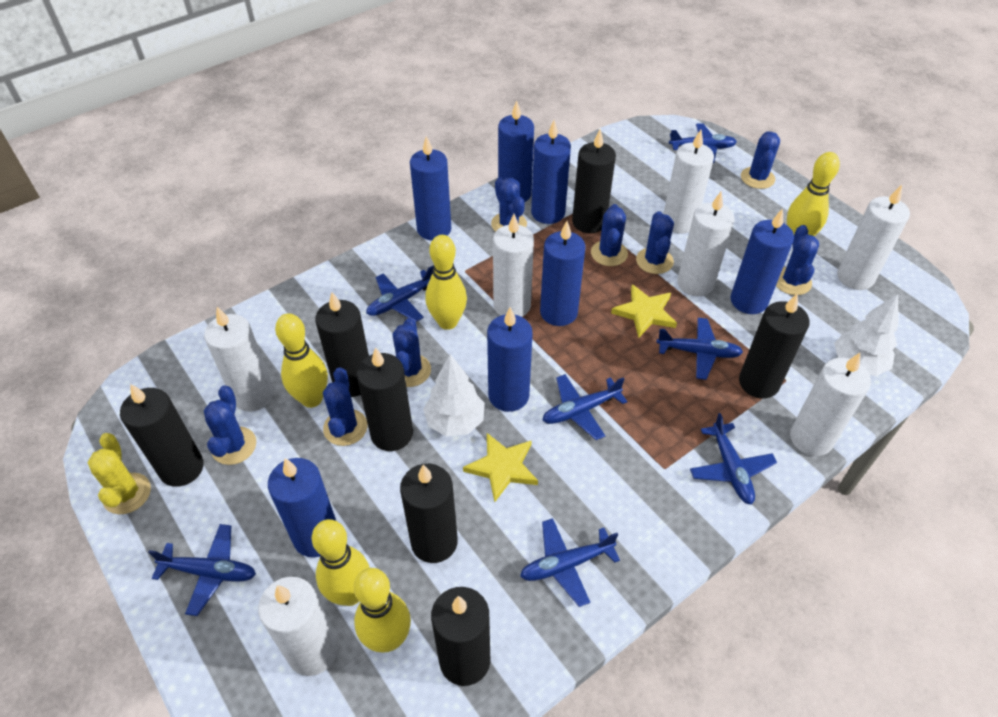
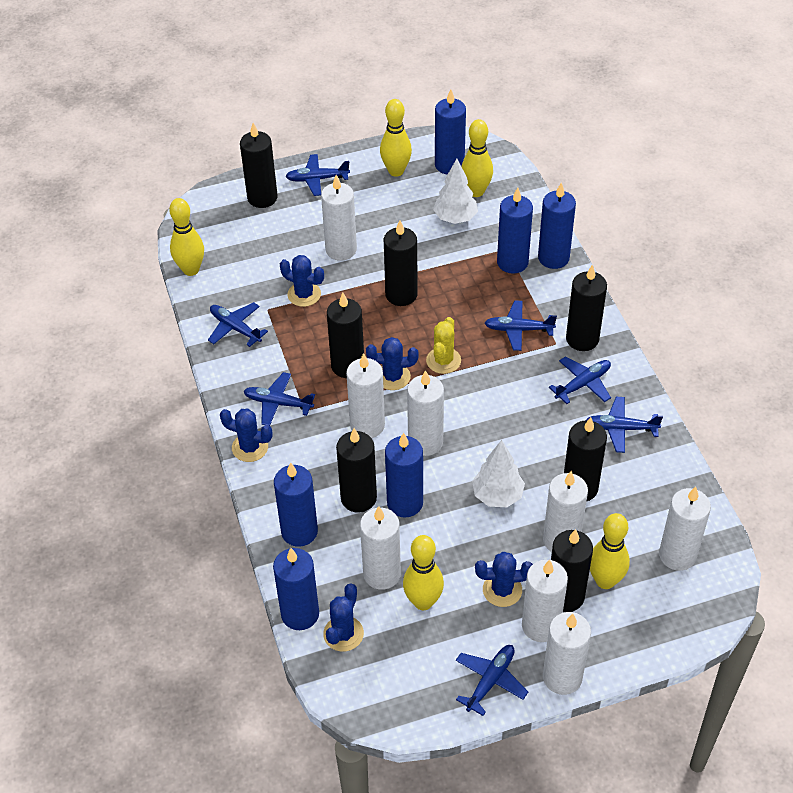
blue cactus: 8 -> 5
blue candle: 7 -> 6
white candle: 7 -> 8
yellow star: 2 -> 0

